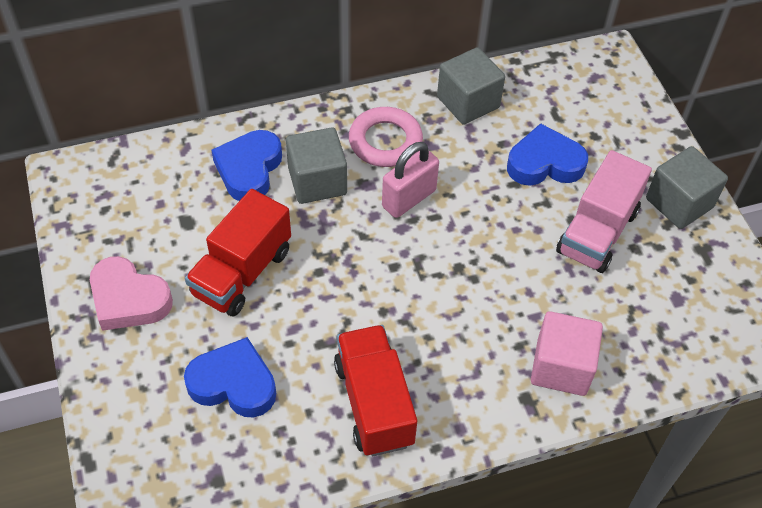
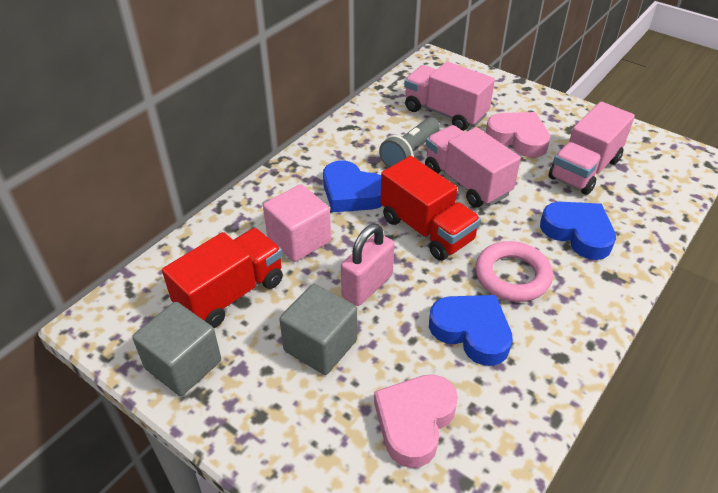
grey cube: 3 -> 2
grey flashlight: 0 -> 1
pink heart: 1 -> 2
pink truck: 1 -> 3

